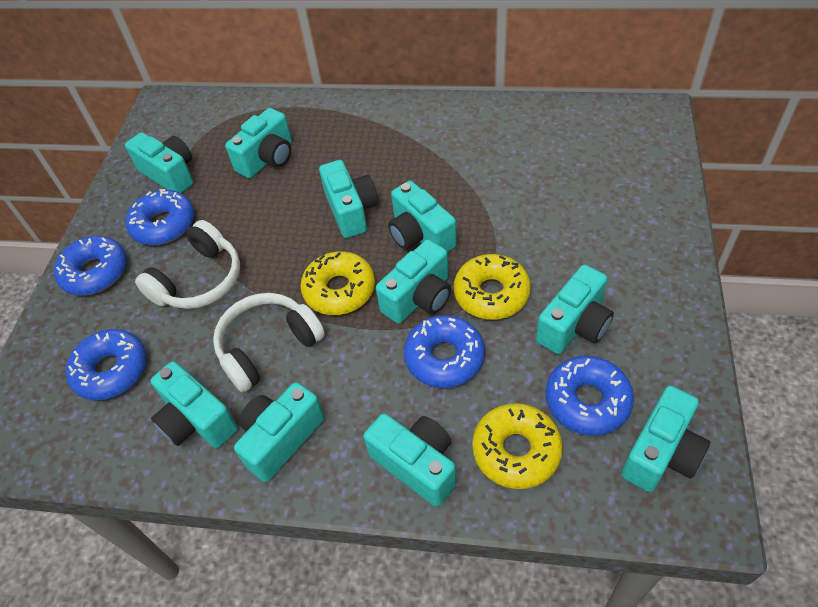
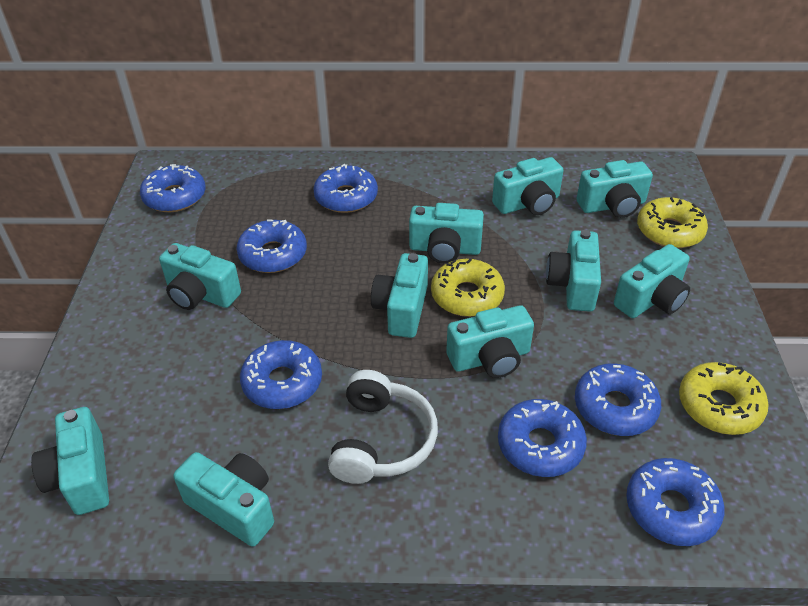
blue donut: 5 -> 7
white headphones: 2 -> 1

